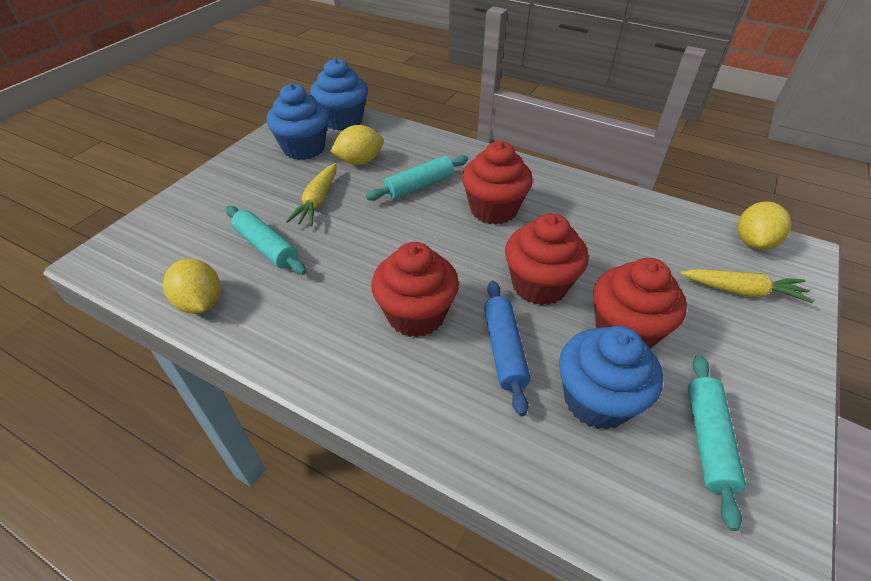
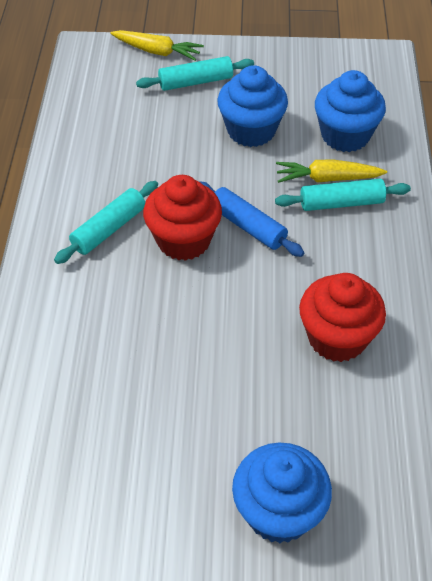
red cupcake: 4 -> 2
yellow lemon: 3 -> 0

